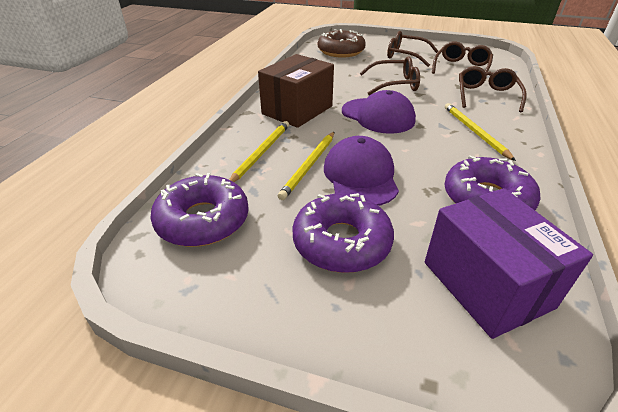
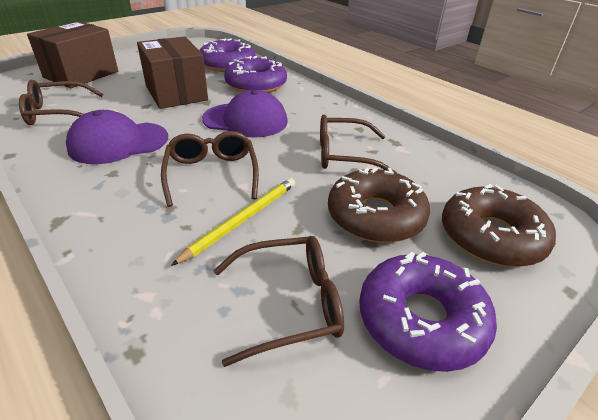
brown box: 1 -> 2
brown donut: 1 -> 2
purple box: 1 -> 0
yellow pencil: 3 -> 1

